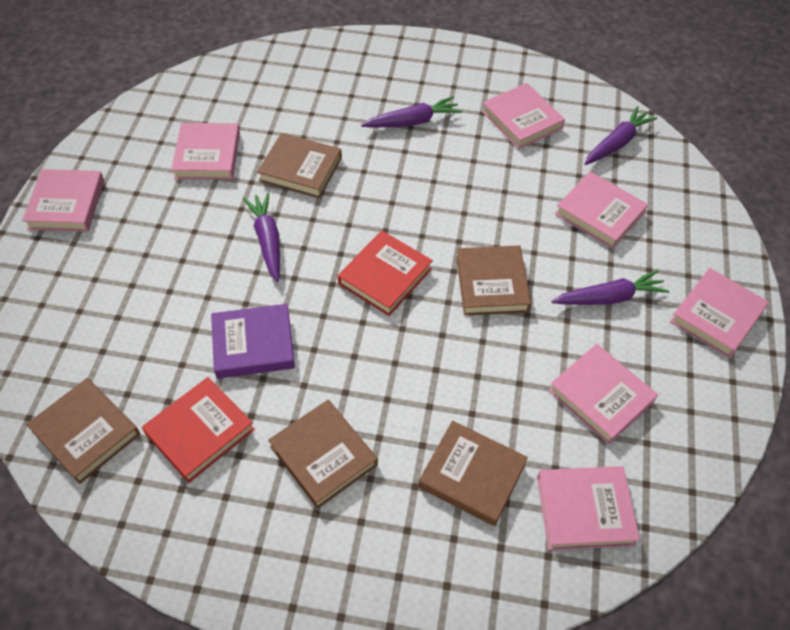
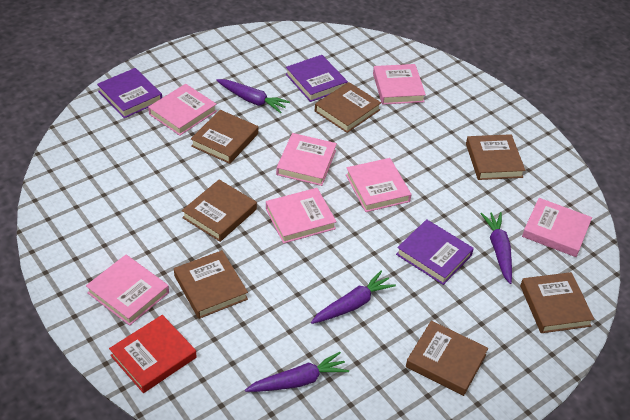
brown book: 5 -> 7
purple book: 1 -> 3
red book: 2 -> 1

